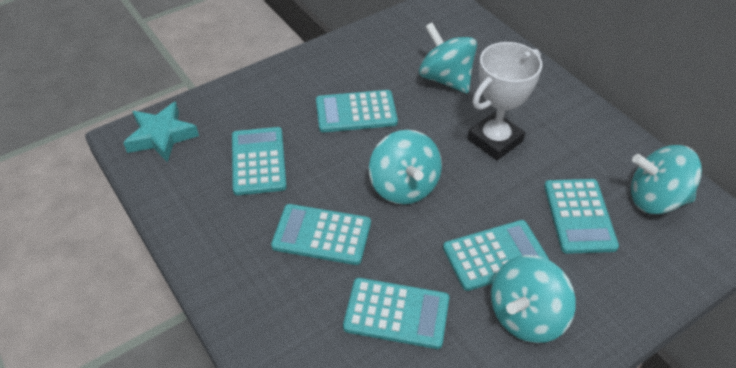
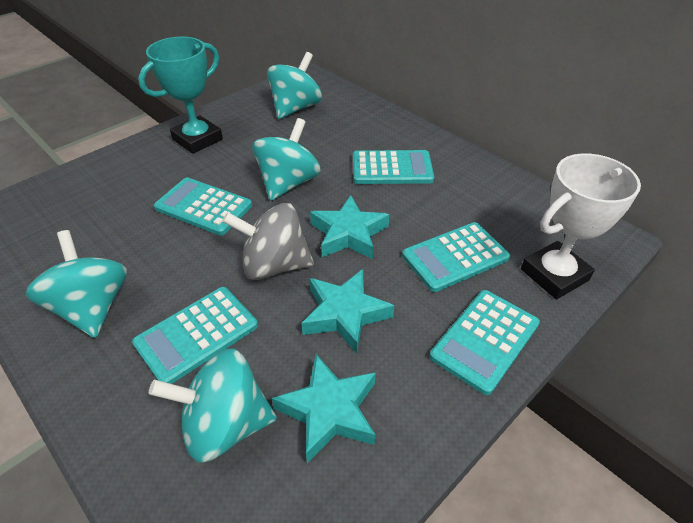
grey spinning top: 0 -> 1
turquoise calculator: 6 -> 5
turquoise star: 1 -> 3
turquoise trophy: 0 -> 1

